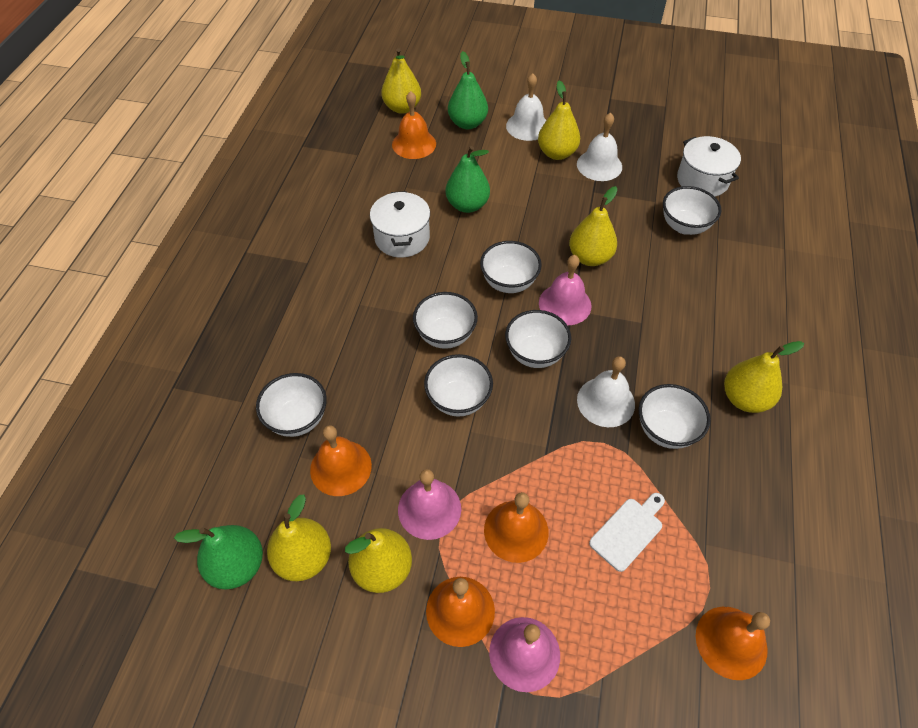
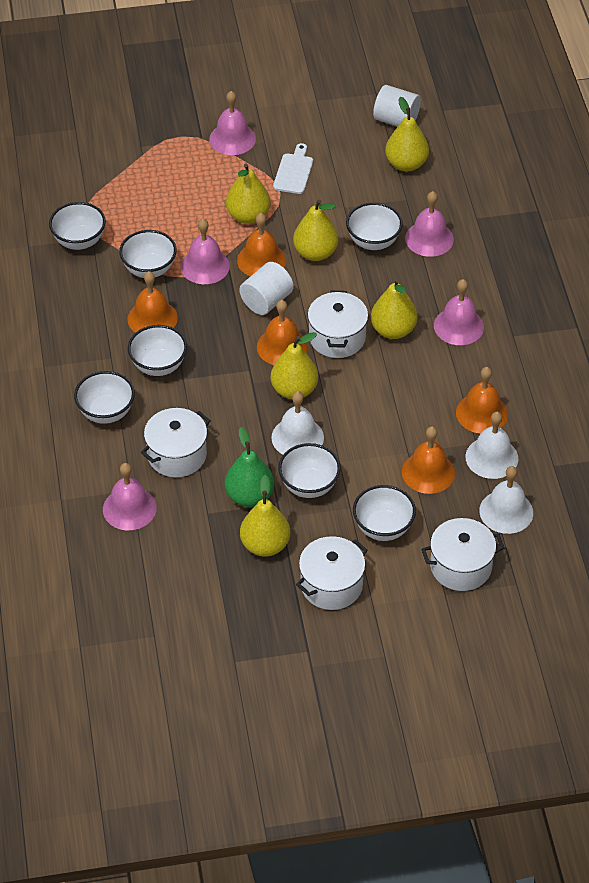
green pear: 3 -> 1
pink bell: 3 -> 5
white cylinder: 0 -> 2
white pot: 2 -> 4

